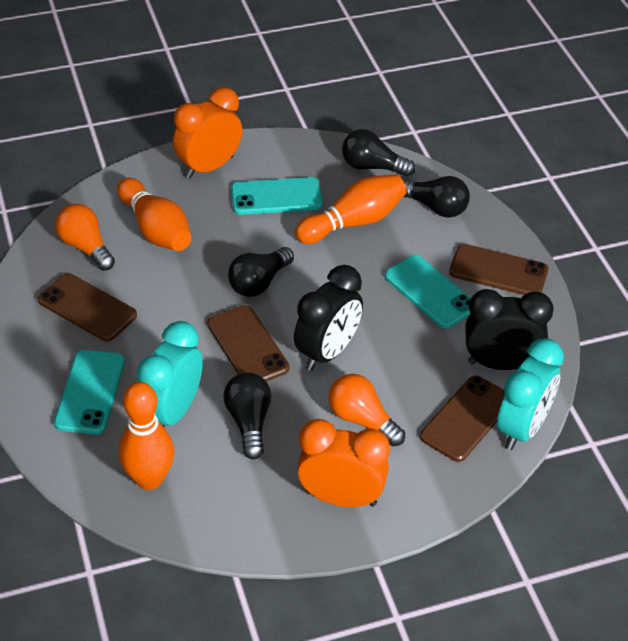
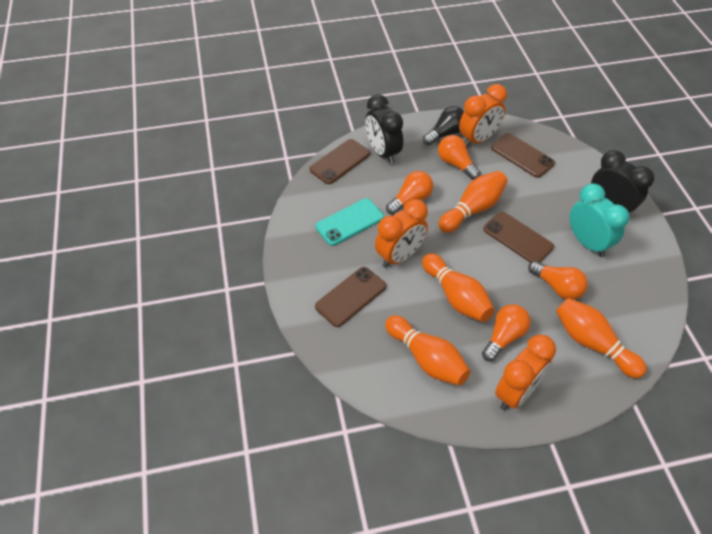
black light bulb: 4 -> 1
orange bowling pin: 3 -> 4
orange clock: 2 -> 3
orange light bulb: 2 -> 4
turquoise clock: 2 -> 1
turquoise phone: 3 -> 1

